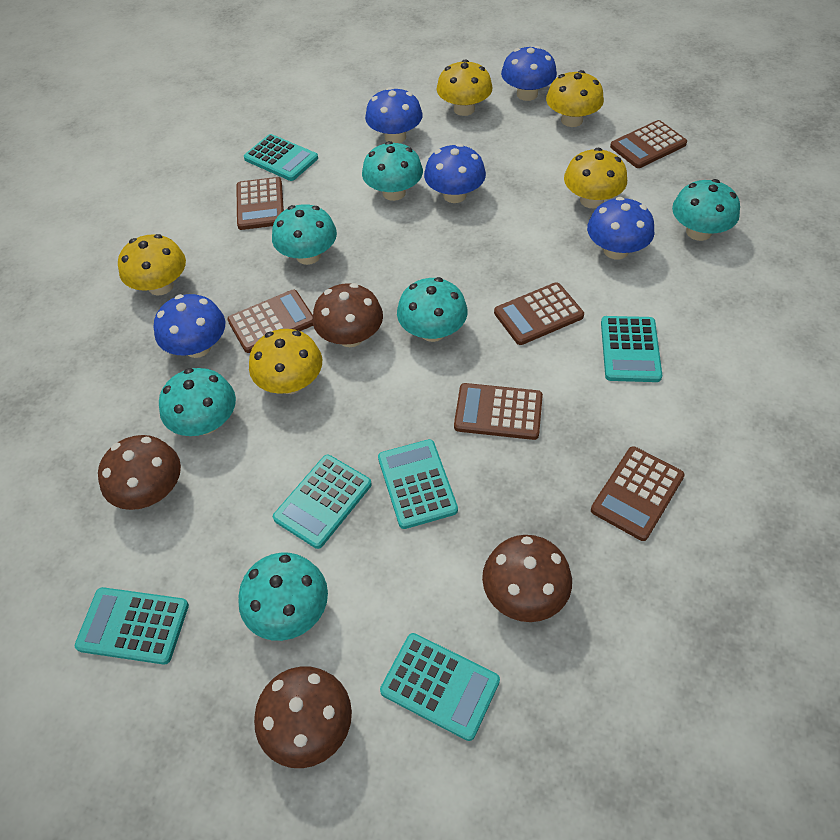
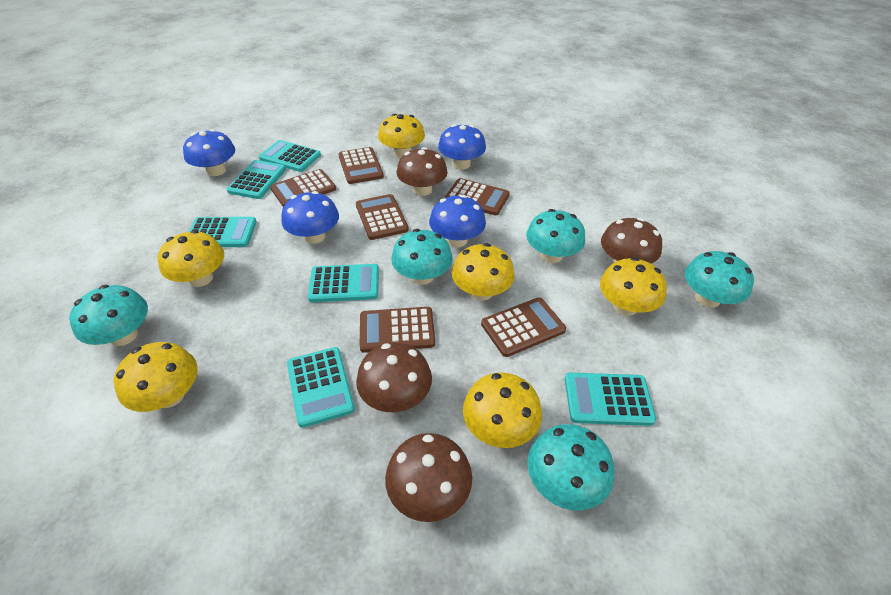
blue mushroom: 5 -> 4
turquoise mushroom: 6 -> 5
yellow mushroom: 5 -> 6

